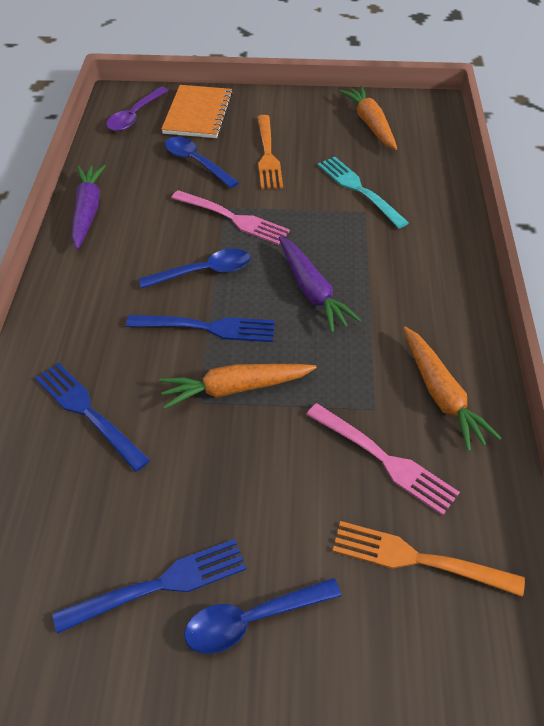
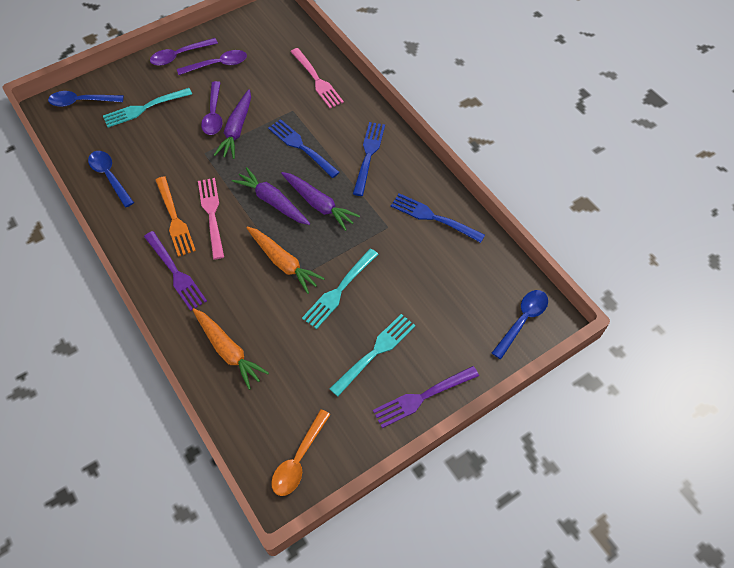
orange carrot: 3 -> 2
orange fork: 2 -> 1
orange notebook: 1 -> 0
orange spoon: 0 -> 1
purple carrot: 2 -> 3
purple fork: 0 -> 2
purple spoon: 1 -> 3
turquoise fork: 1 -> 3

